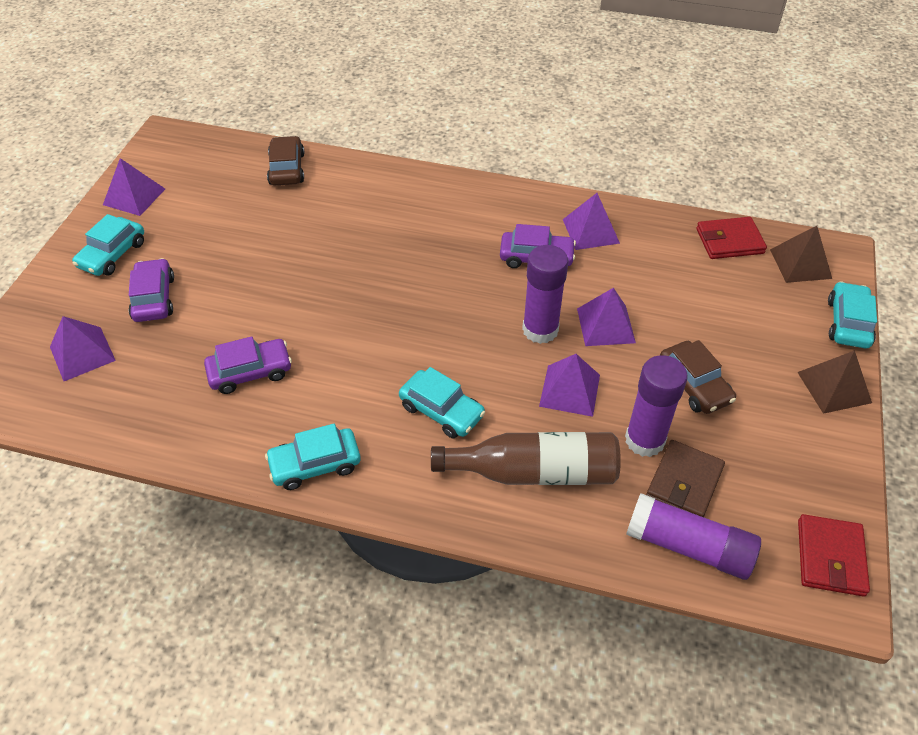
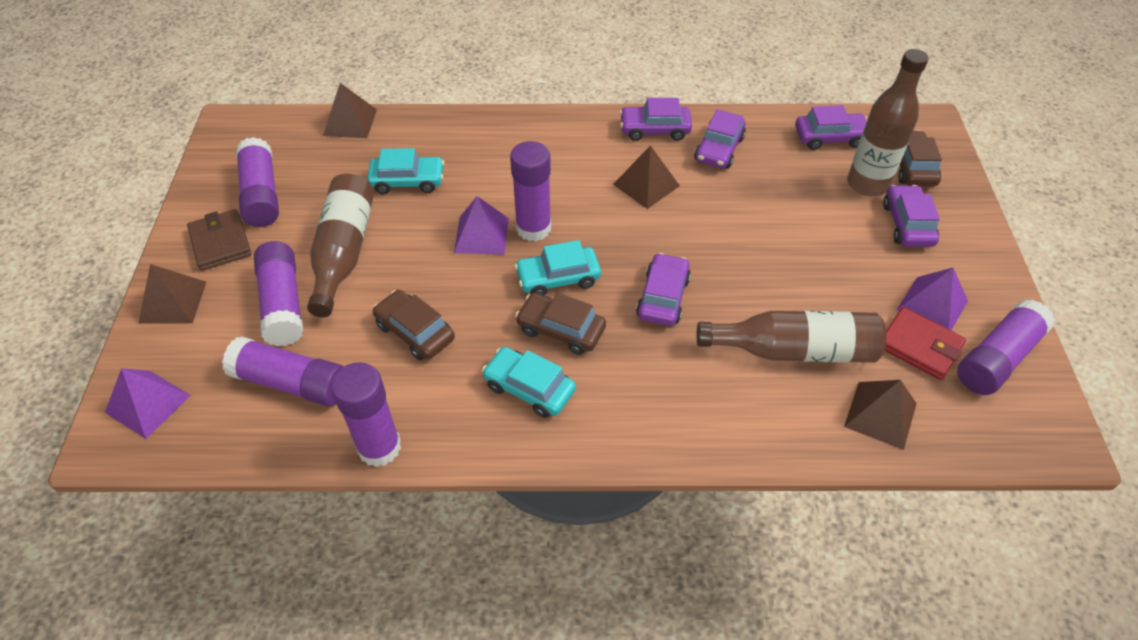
brown bottle: 1 -> 3
brown car: 2 -> 3
brown pyramid: 2 -> 4
purple car: 3 -> 5
purple glue stick: 3 -> 6
purple pyramid: 5 -> 3
red wallet: 2 -> 1
turquoise car: 4 -> 3

